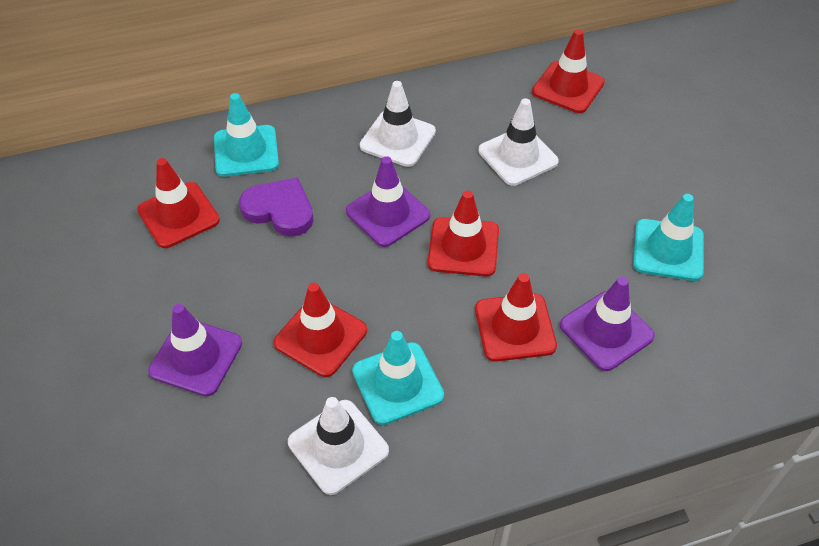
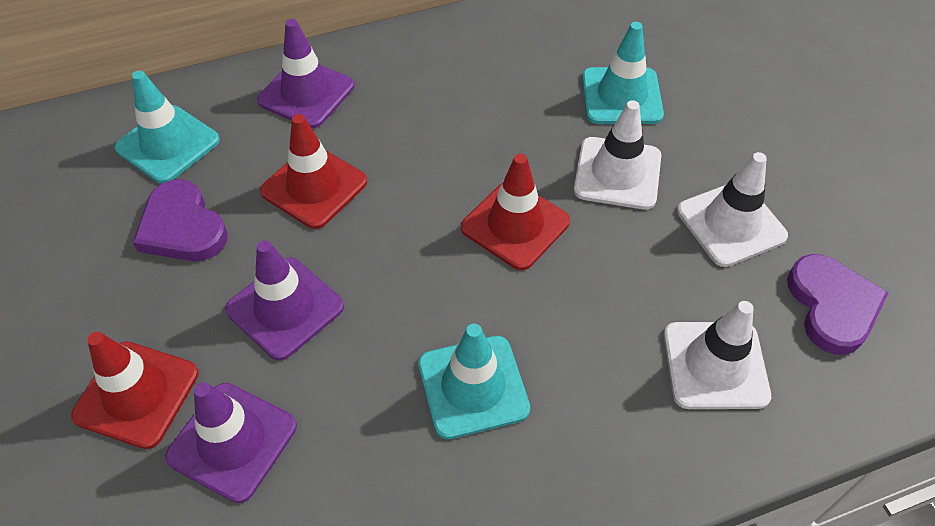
purple heart: 1 -> 2
red traffic cone: 5 -> 3

